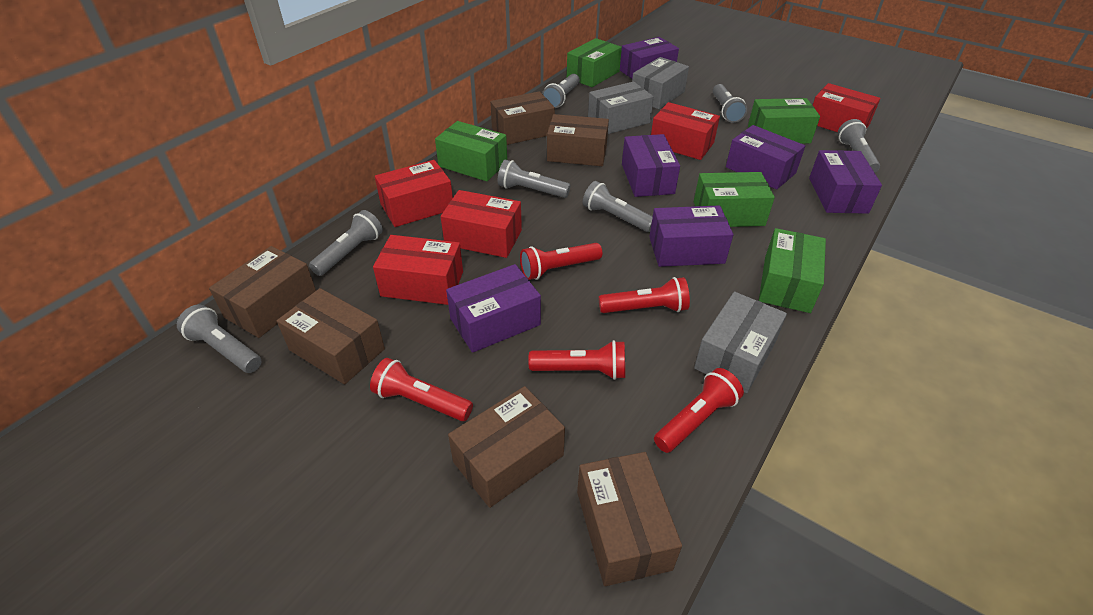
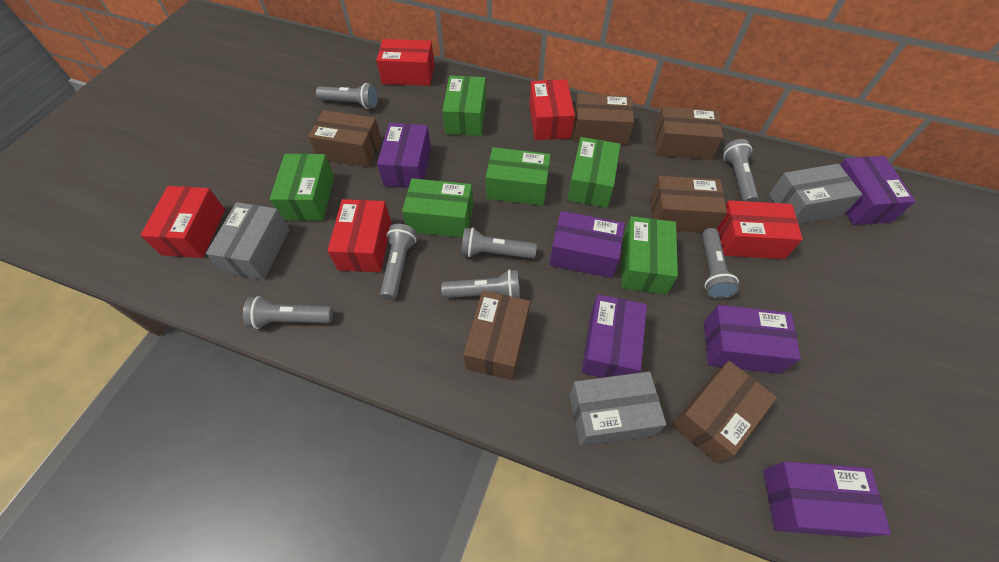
green box: 5 -> 6
red flashlight: 5 -> 0

